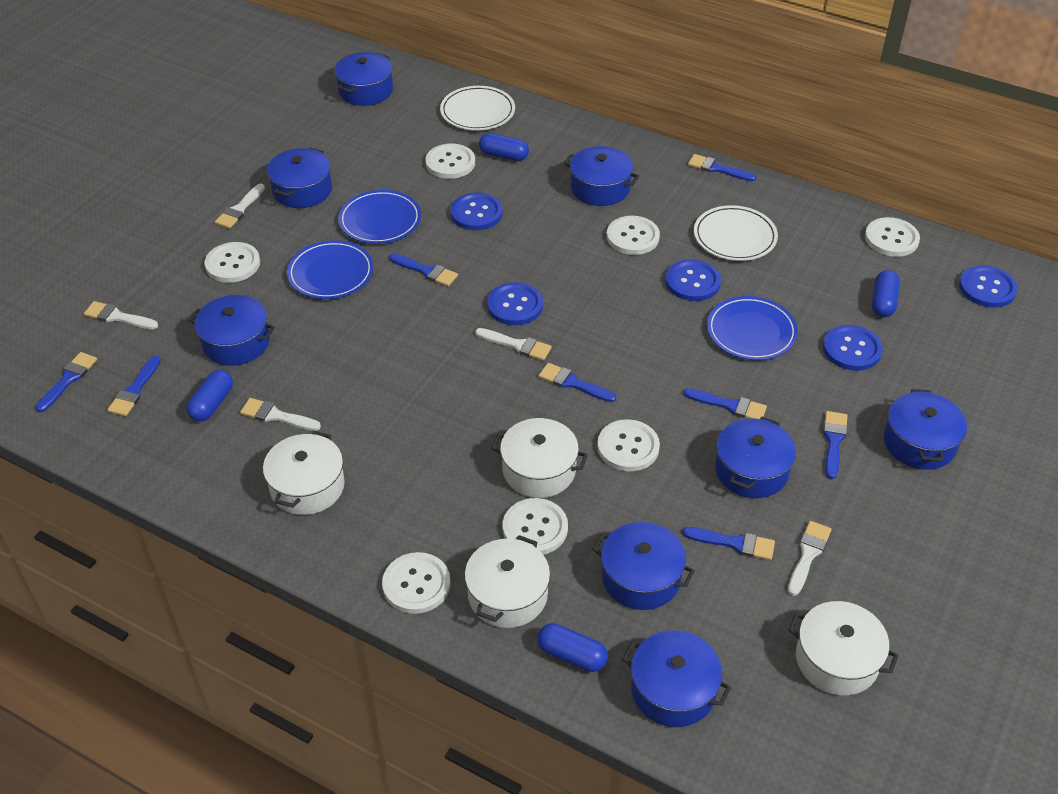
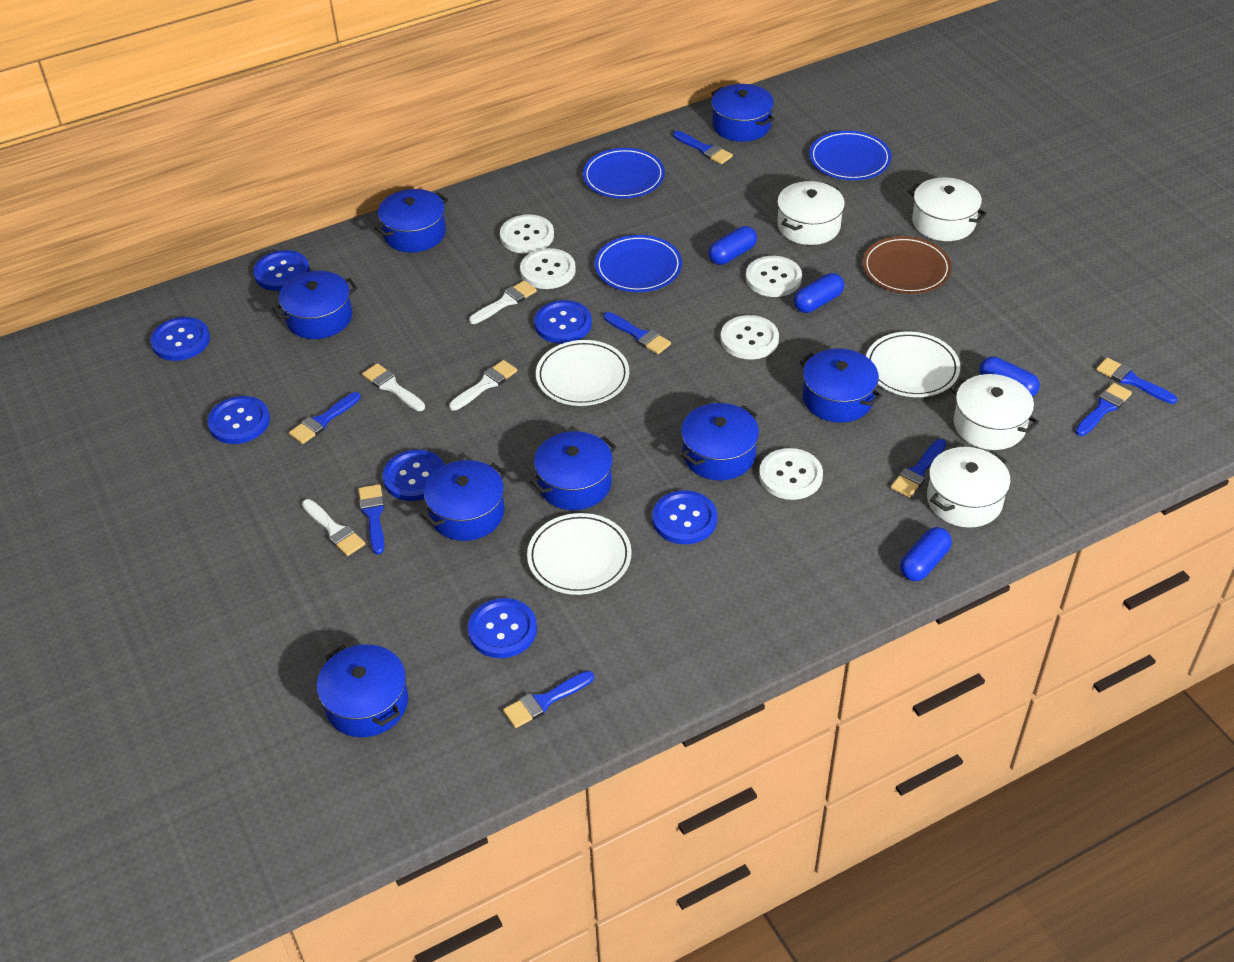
blue button: 5 -> 7
brown plate: 0 -> 1
white brush: 5 -> 4
white button: 7 -> 5
white plate: 2 -> 3

